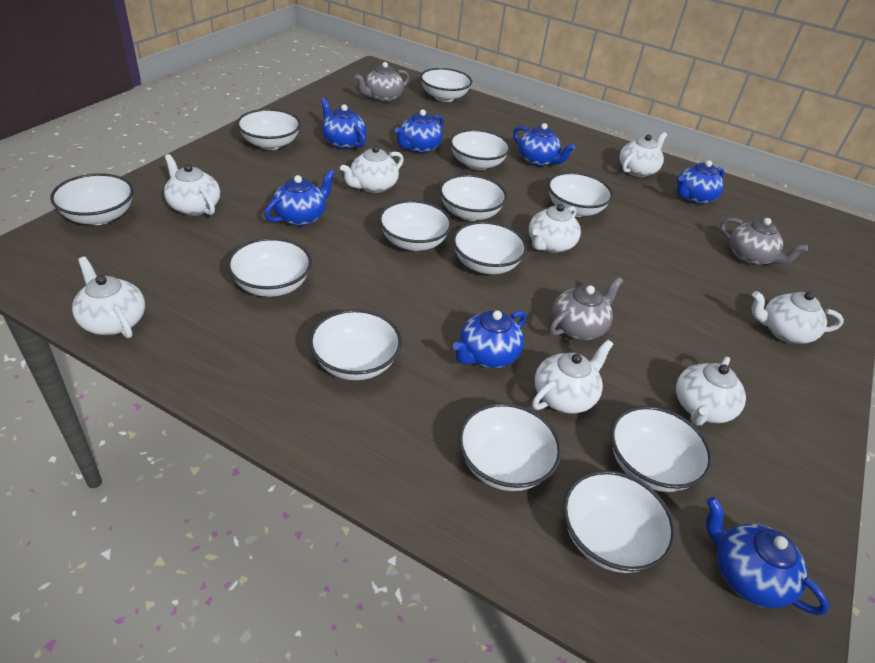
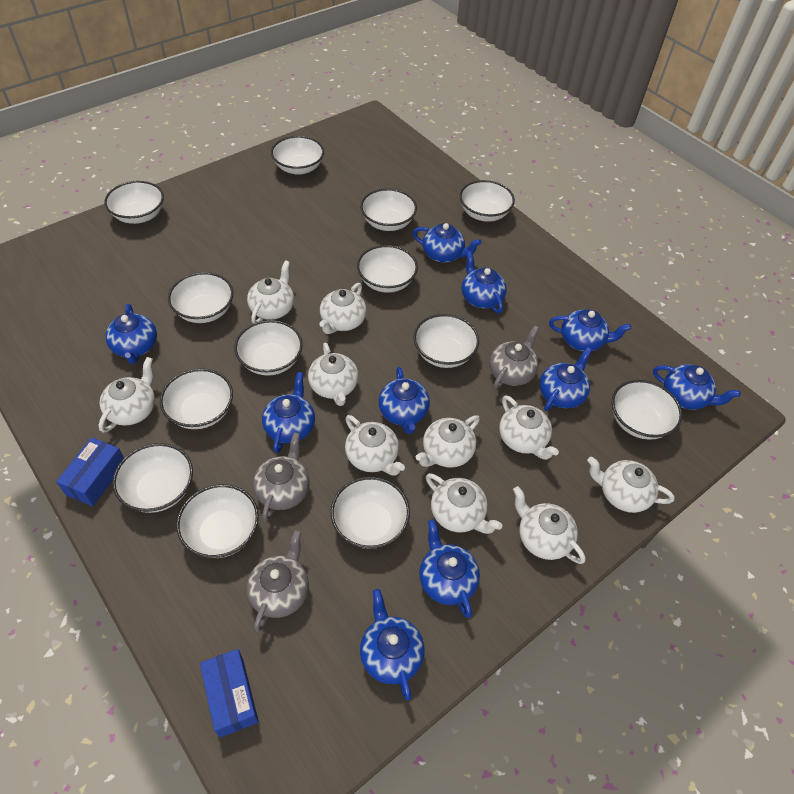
blue box: 0 -> 2
blue teapot: 7 -> 10
white teapot: 8 -> 10

